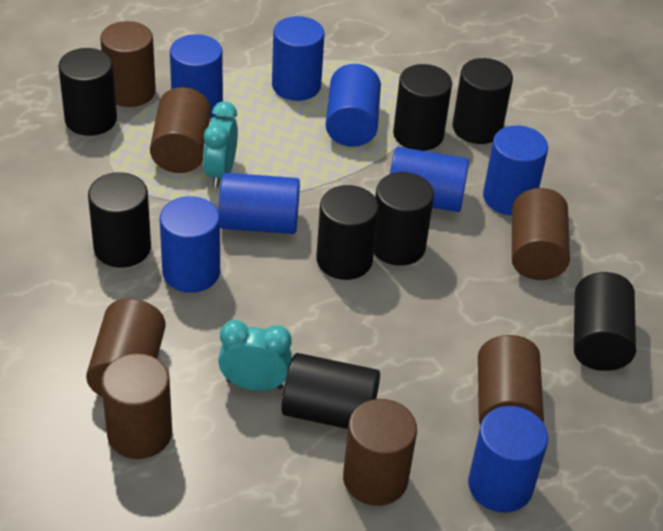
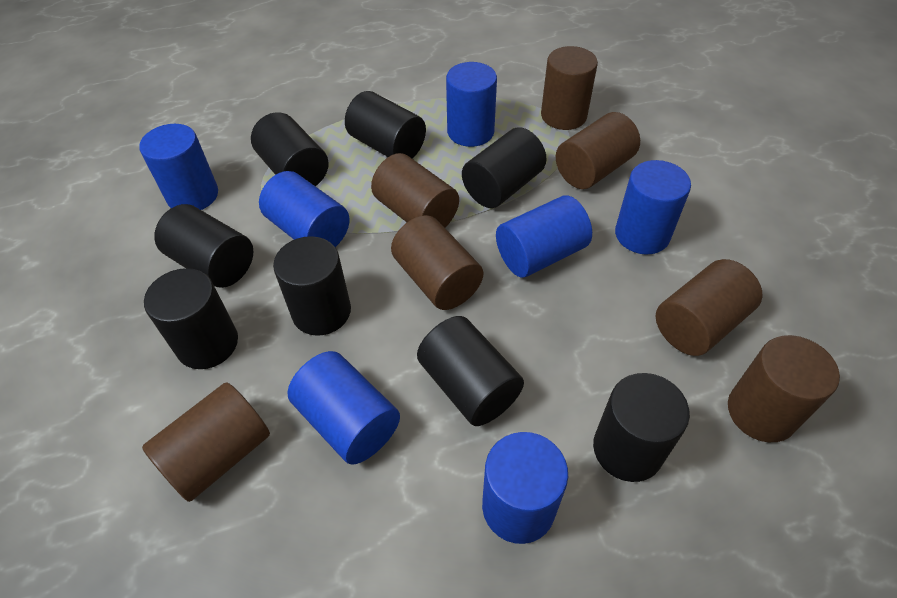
blue cylinder: 8 -> 7
turquoise clock: 2 -> 0

